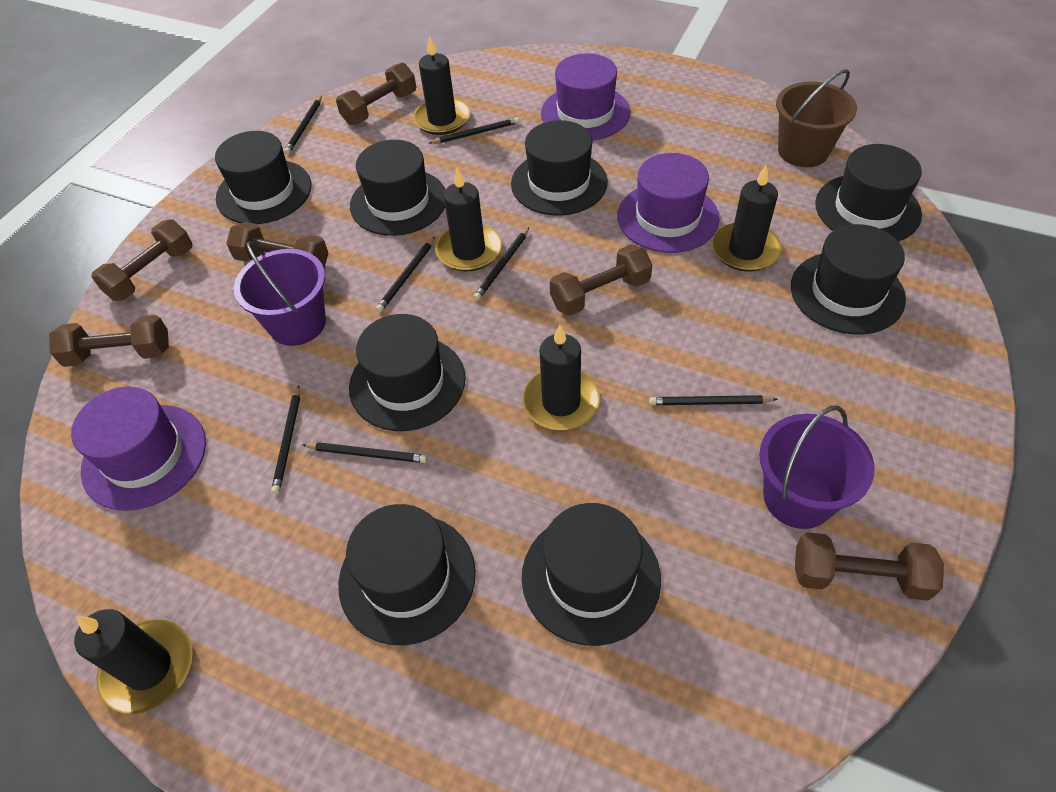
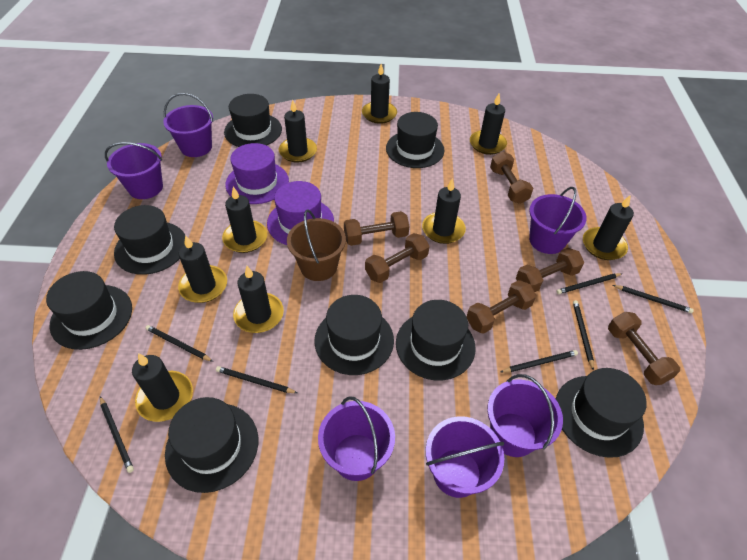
black candle: 5 -> 9
purple bucket: 2 -> 6
purple hat: 3 -> 2

